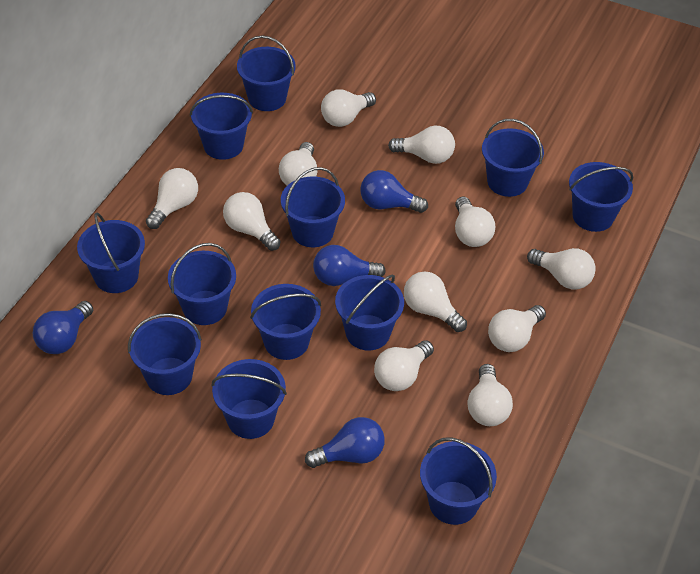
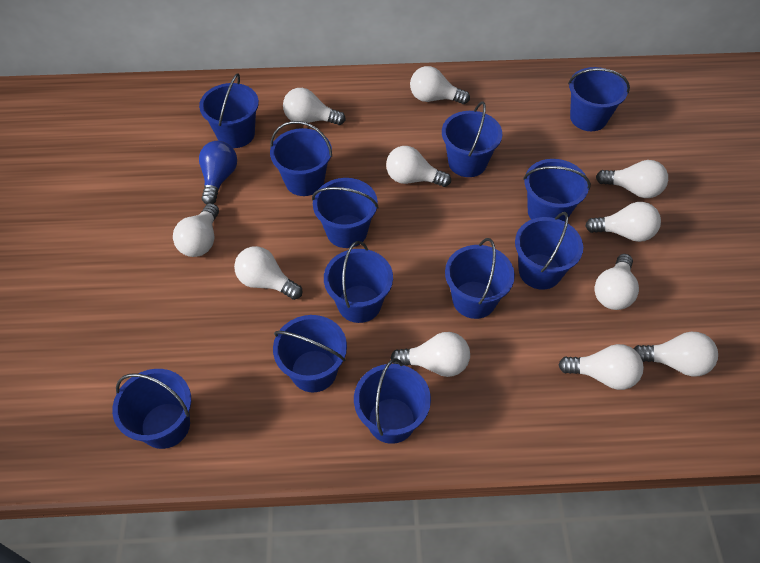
blue light bulb: 4 -> 1

